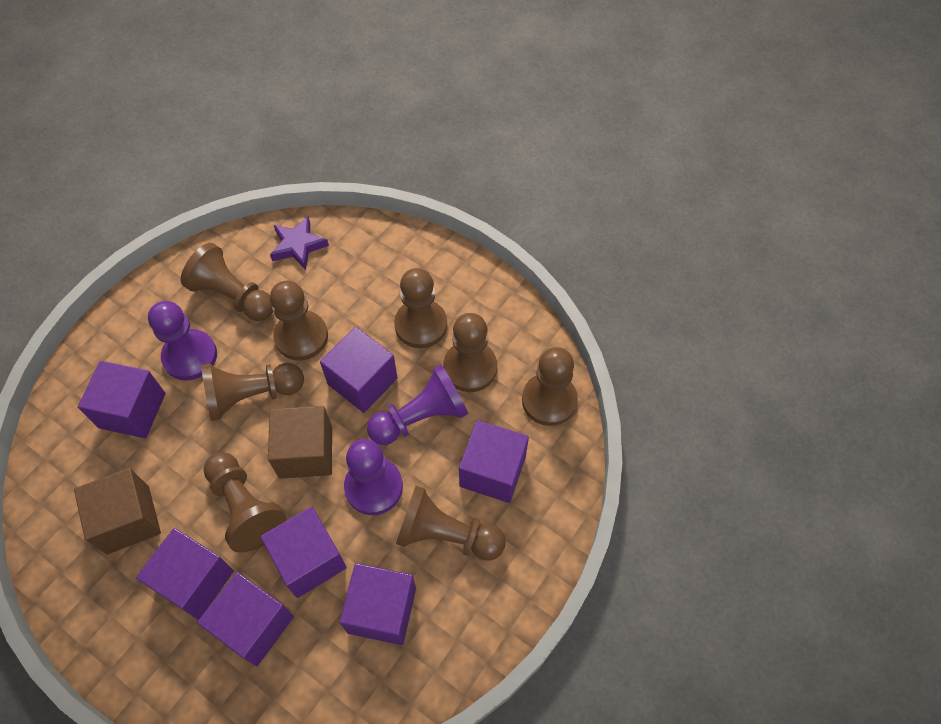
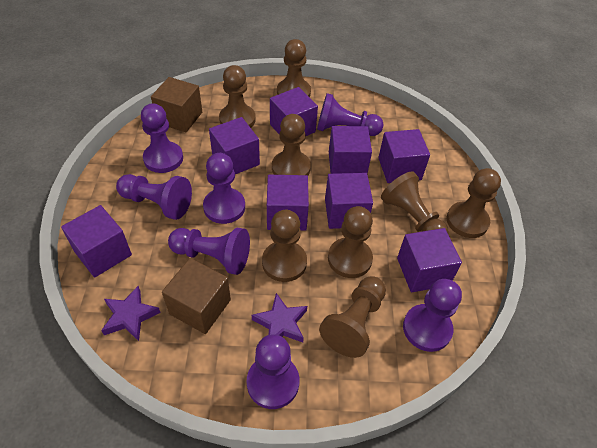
purple cube: 7 -> 8
purple pawn: 3 -> 7
purple star: 1 -> 2

